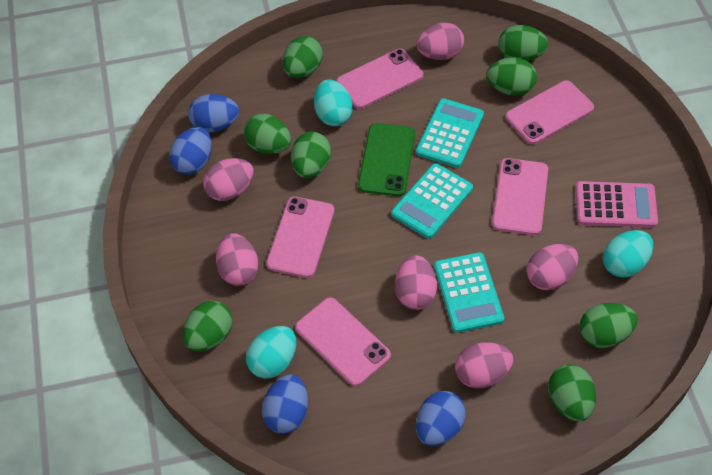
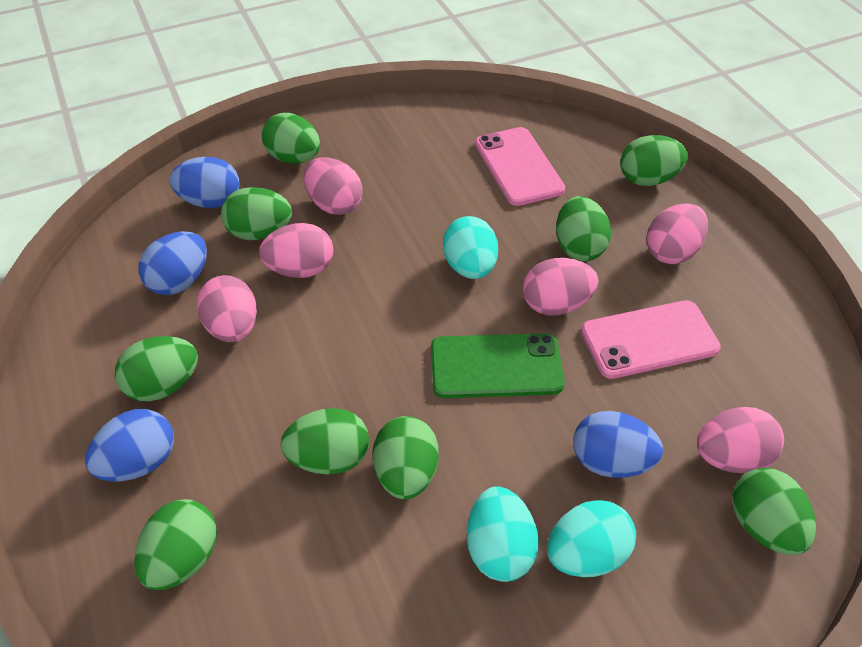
green egg: 8 -> 9
pink calculator: 1 -> 0
pink phone: 5 -> 2
turquoise calculator: 3 -> 0

